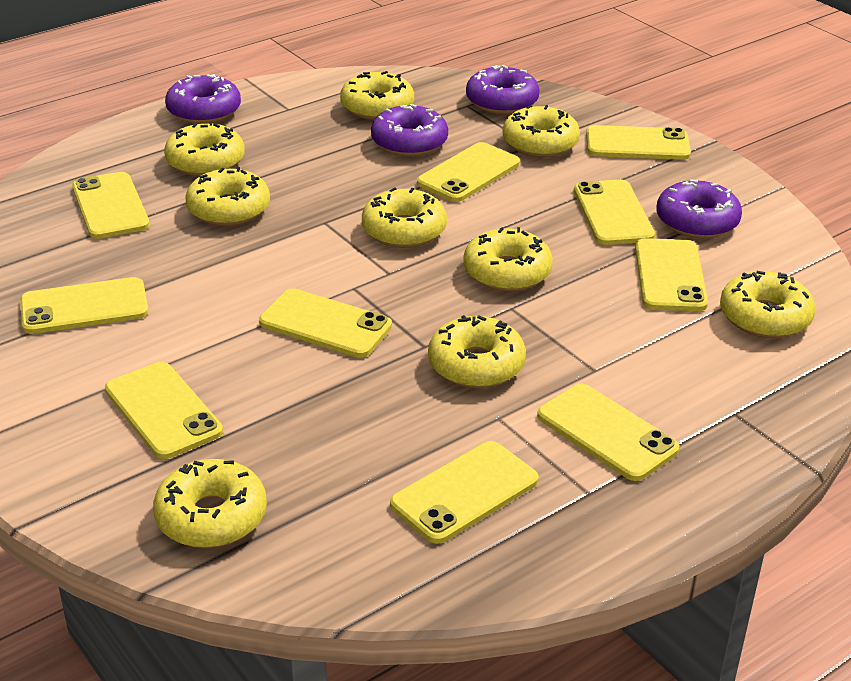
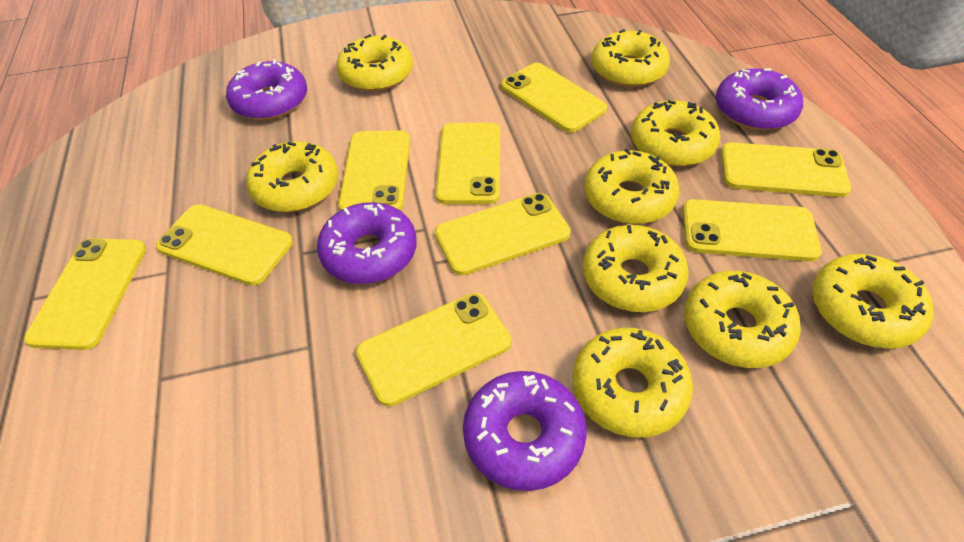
yellow phone: 10 -> 9

